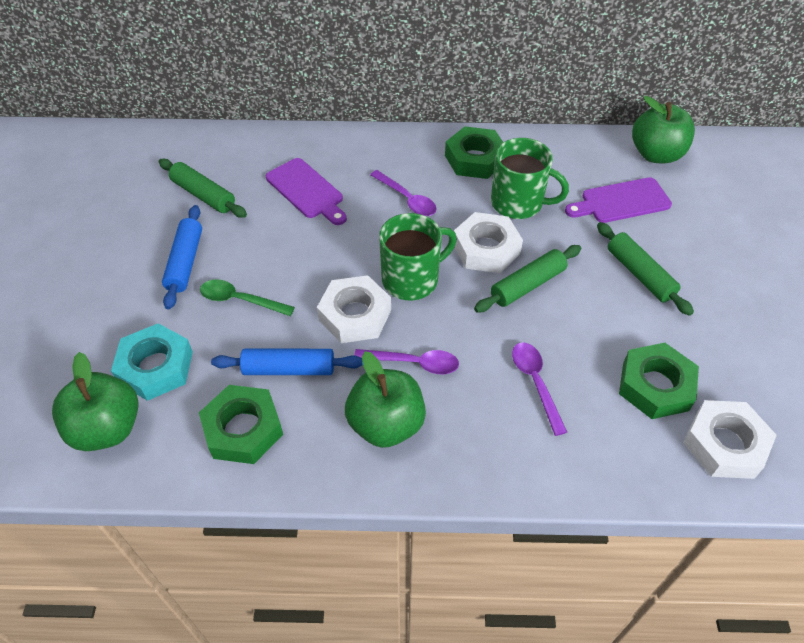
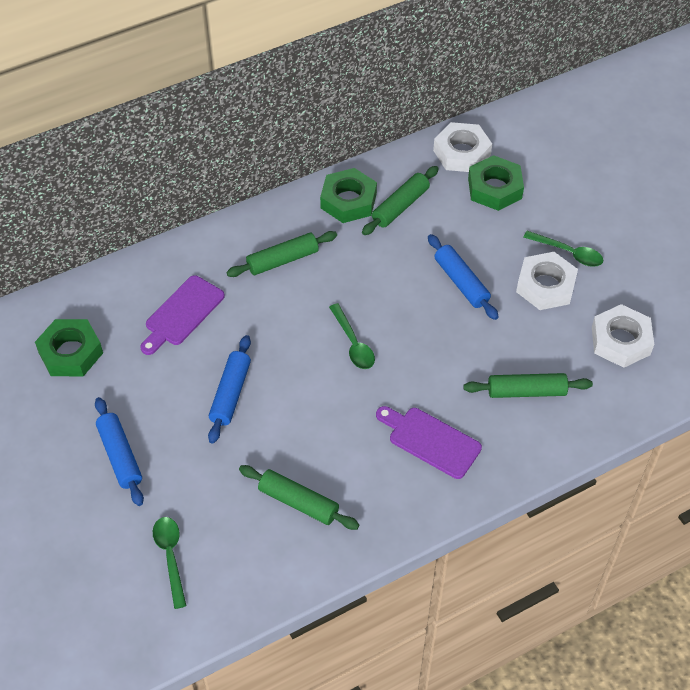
blue rolling pin: 2 -> 3
green apple: 3 -> 0
green mug: 2 -> 0
green rolling pin: 3 -> 4
green spoon: 1 -> 3
purple spoon: 3 -> 0
turquoise nut: 1 -> 0

